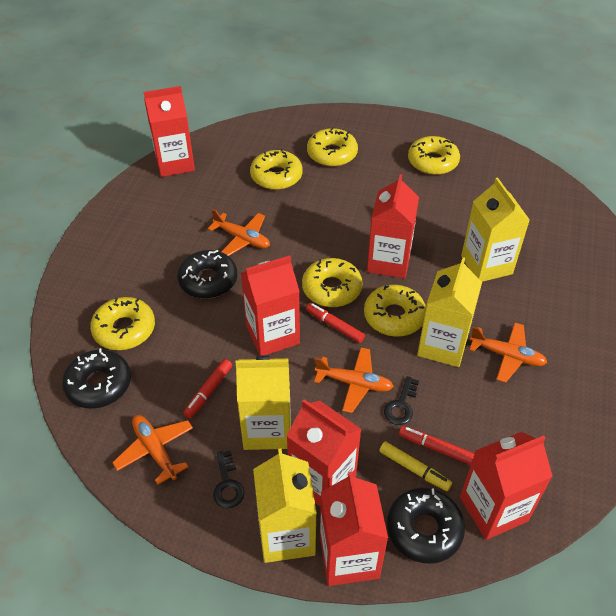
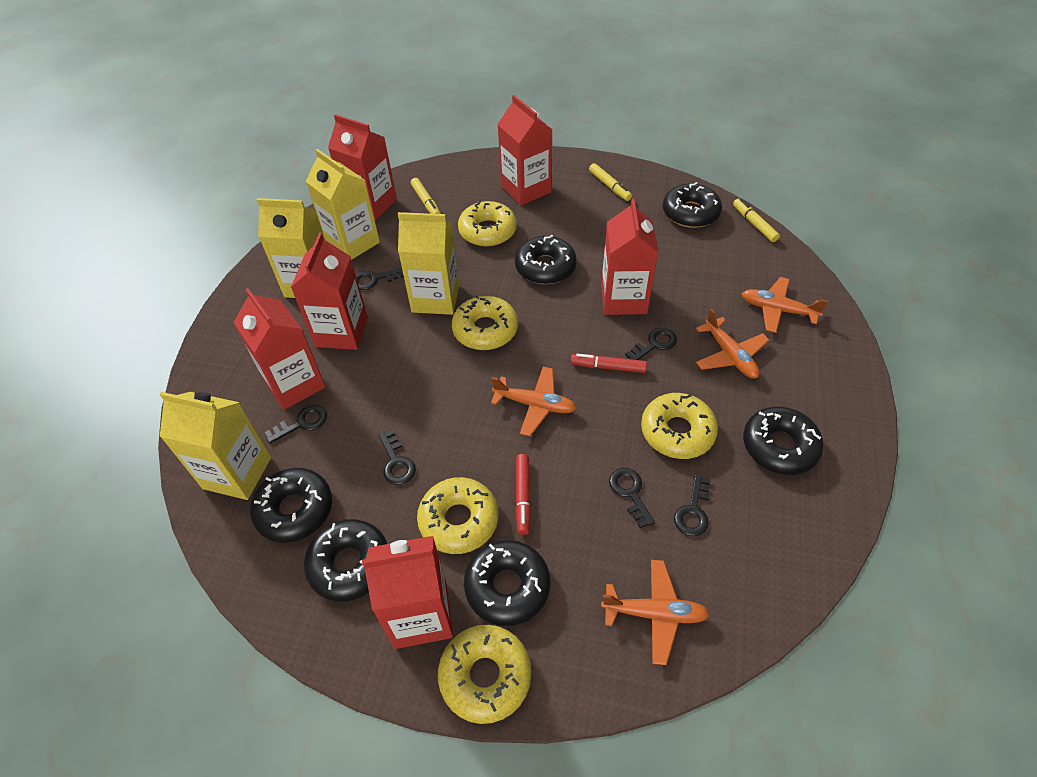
black donut: 3 -> 6
black key: 2 -> 6
red marker: 3 -> 2
yellow donut: 6 -> 5
yellow marker: 1 -> 3

